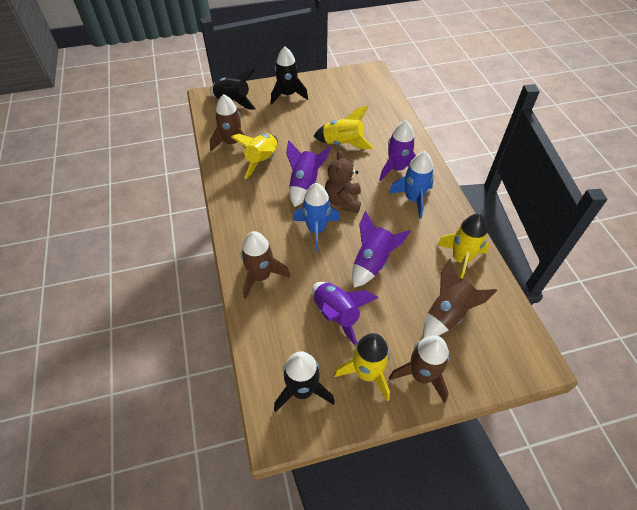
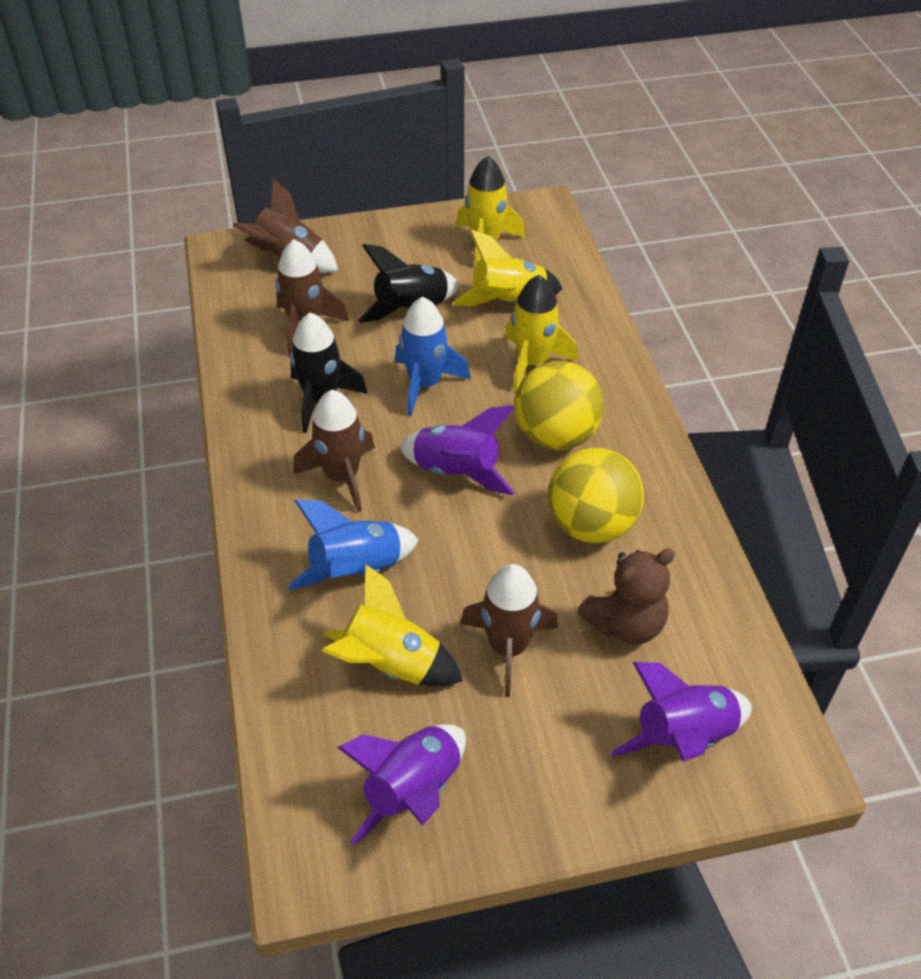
black rocket: 3 -> 2
purple rocket: 4 -> 3
yellow ball: 0 -> 2

